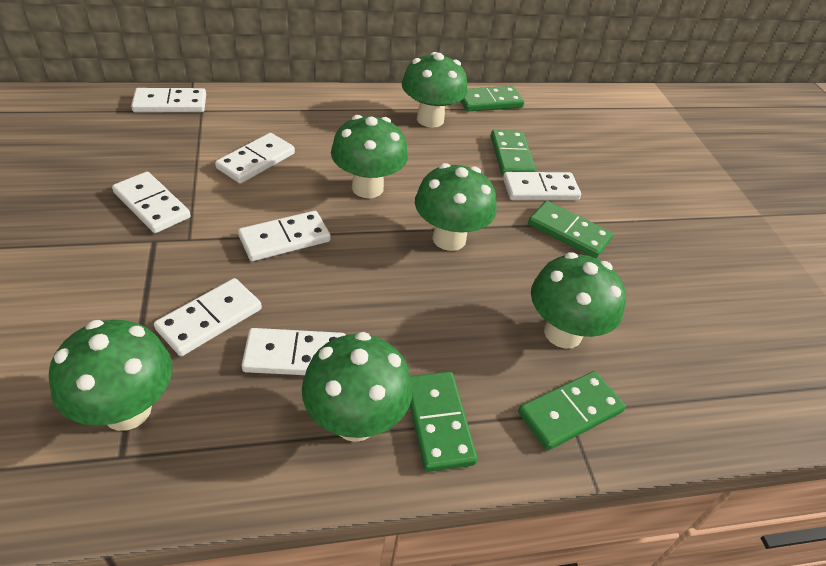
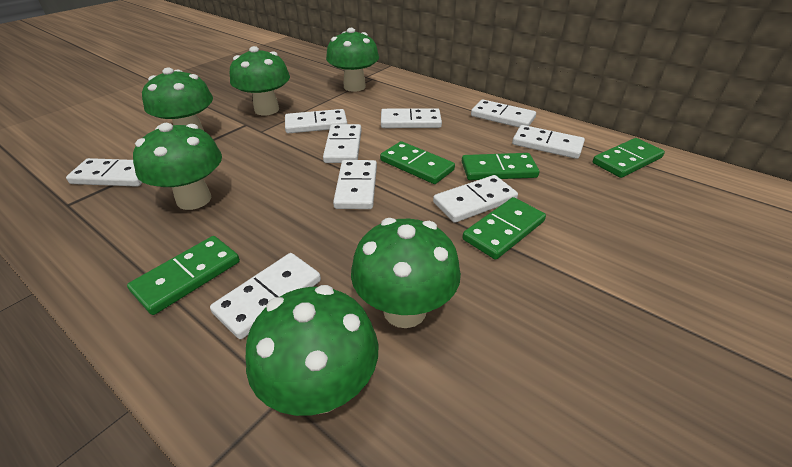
white domino: 7 -> 9

